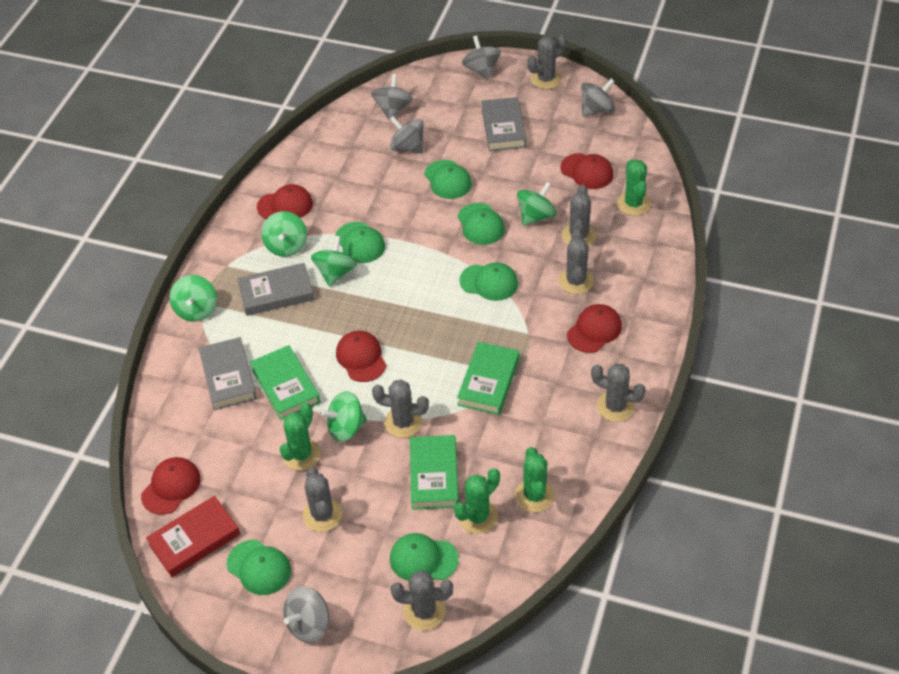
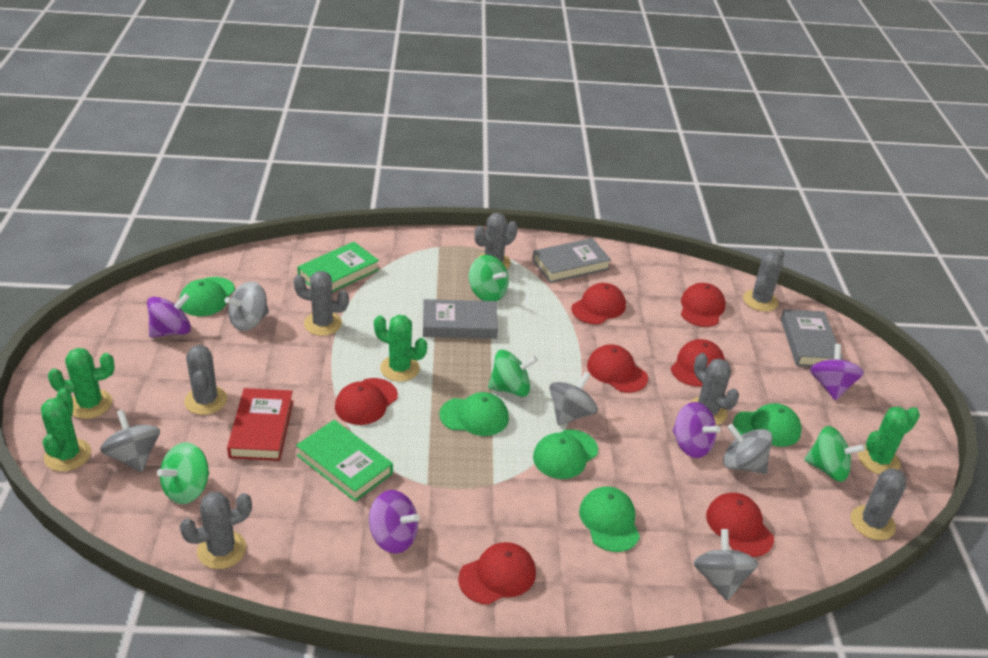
green book: 3 -> 2
green cap: 6 -> 5
green spinning top: 5 -> 4
purple spinning top: 0 -> 4
red cap: 5 -> 7

